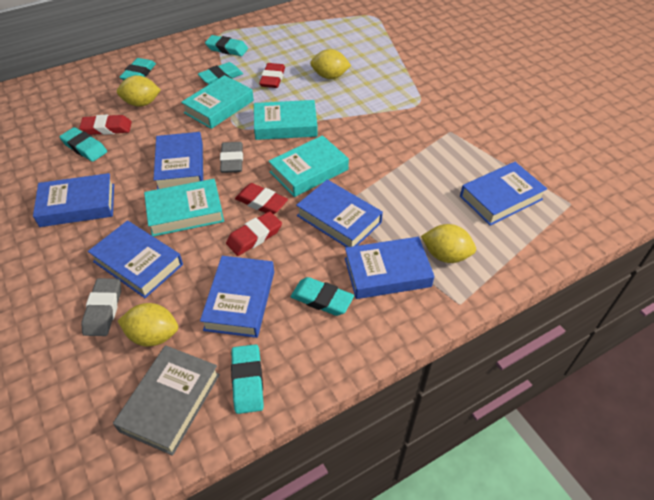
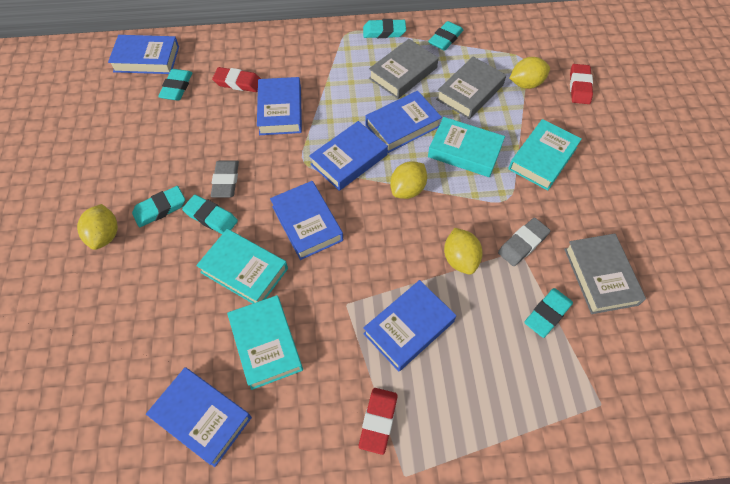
grey book: 1 -> 3
red eraser: 4 -> 3

